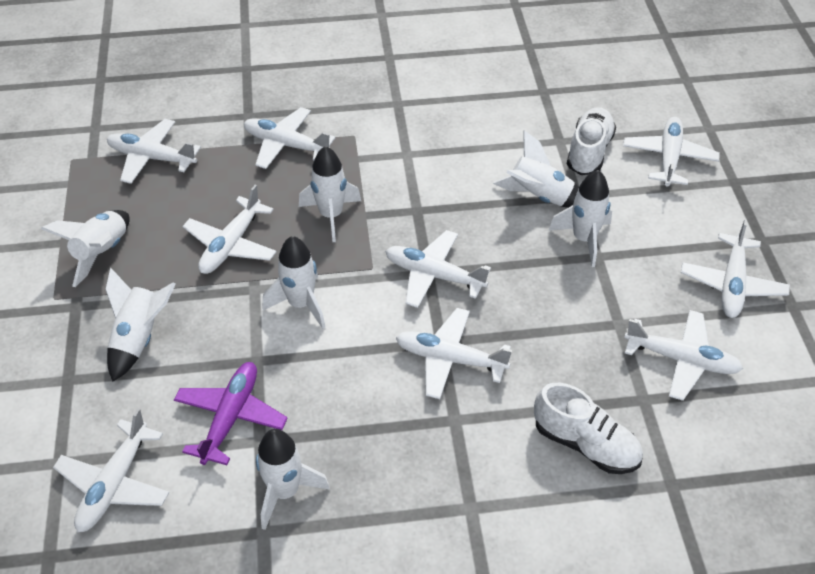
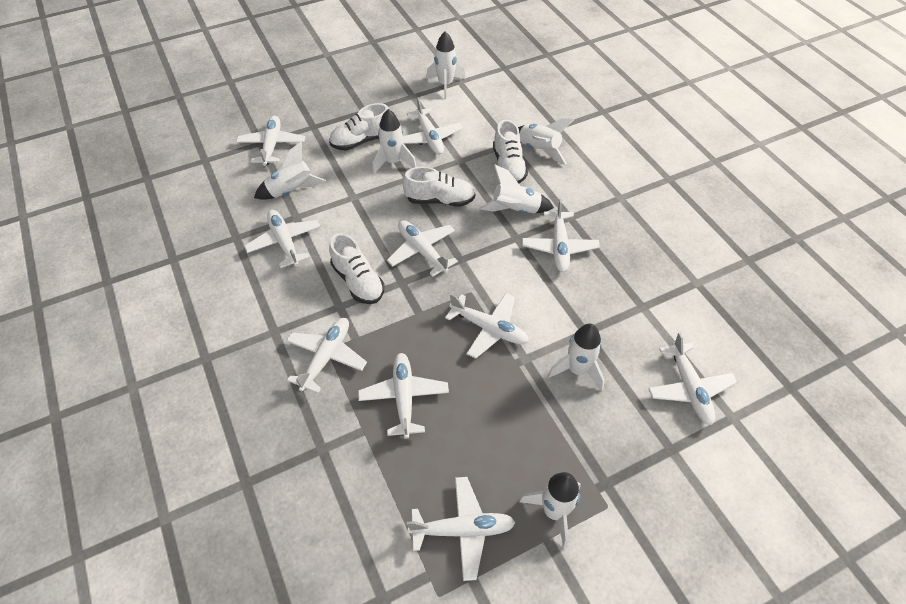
purple plane: 1 -> 0
white plane: 9 -> 10
white shoe: 2 -> 4

